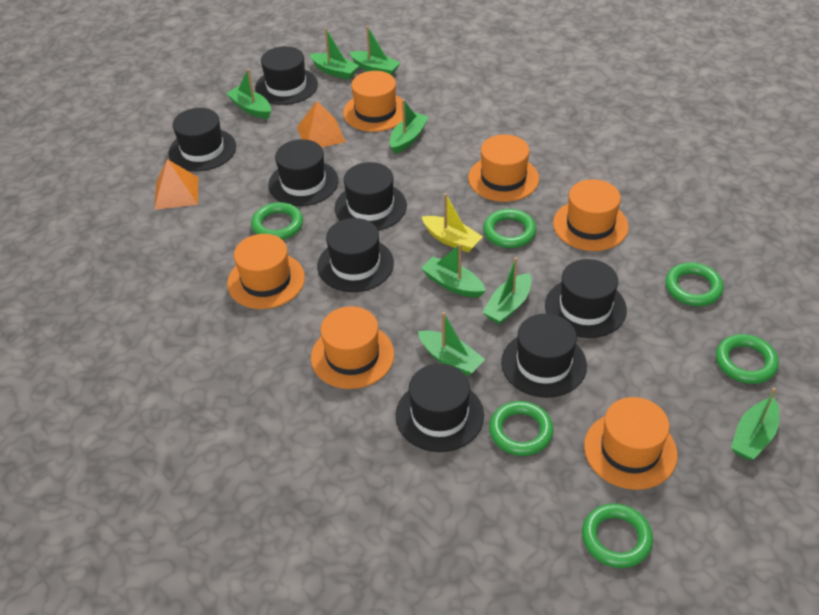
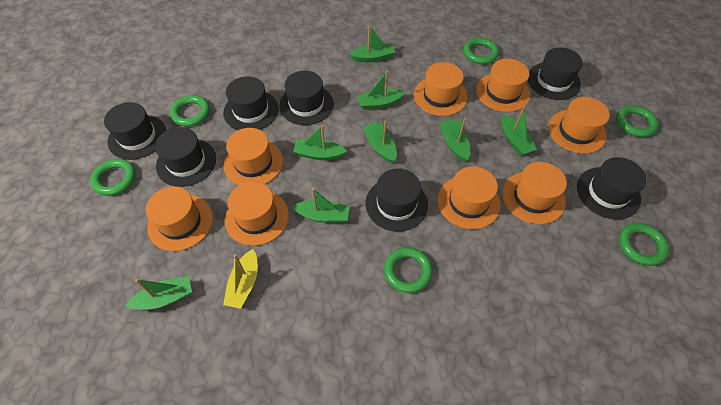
black hat: 8 -> 7
orange hat: 6 -> 8
orange pyramid: 2 -> 0

